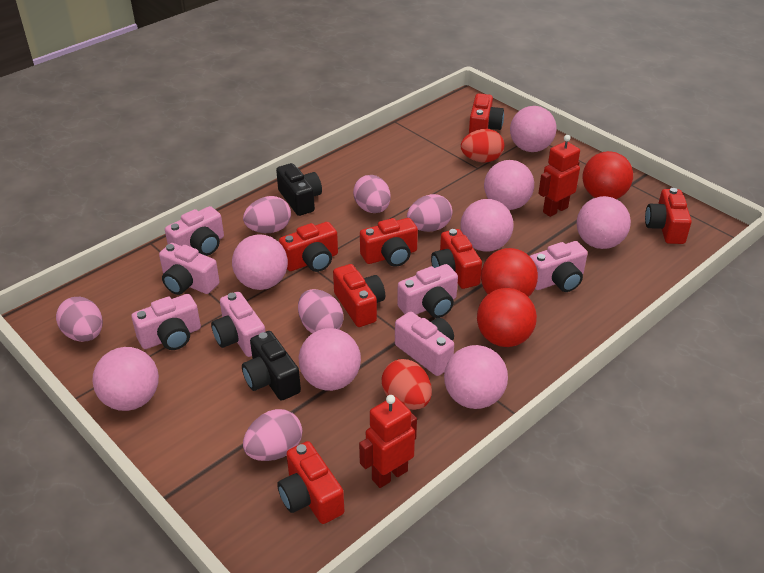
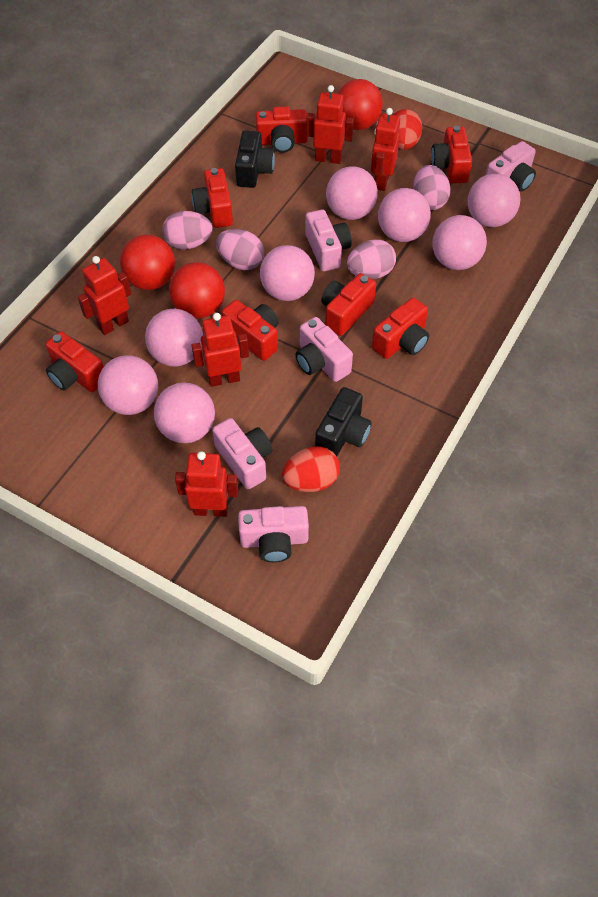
pink camera: 7 -> 5
pink egg: 6 -> 4
red robot: 2 -> 5

